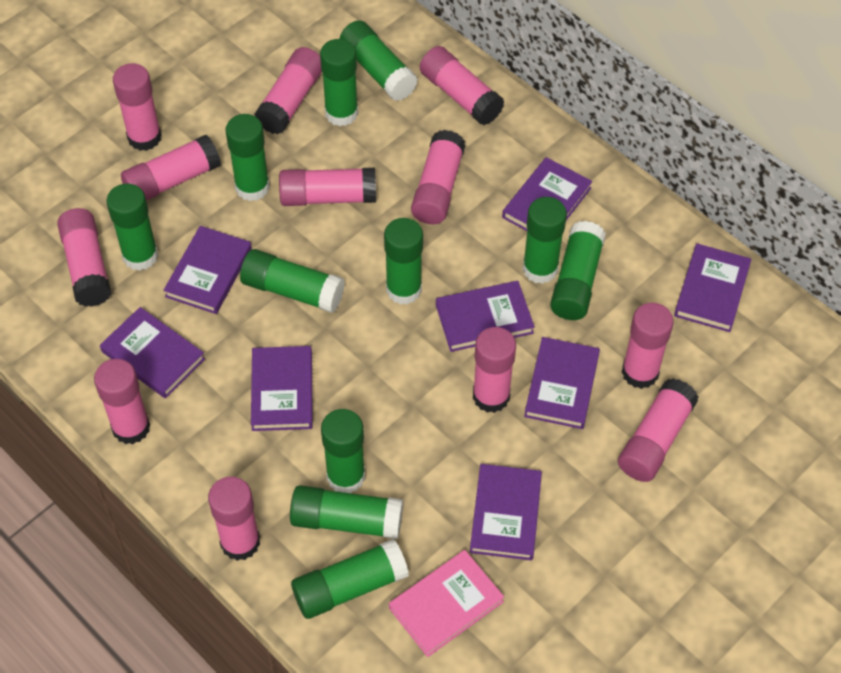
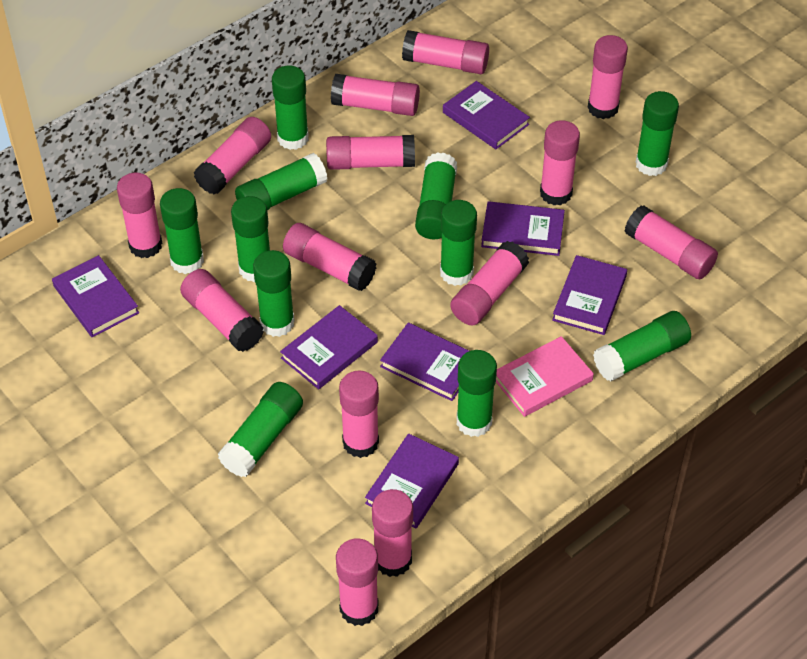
pink glue stick: 12 -> 14
purple book: 8 -> 7

